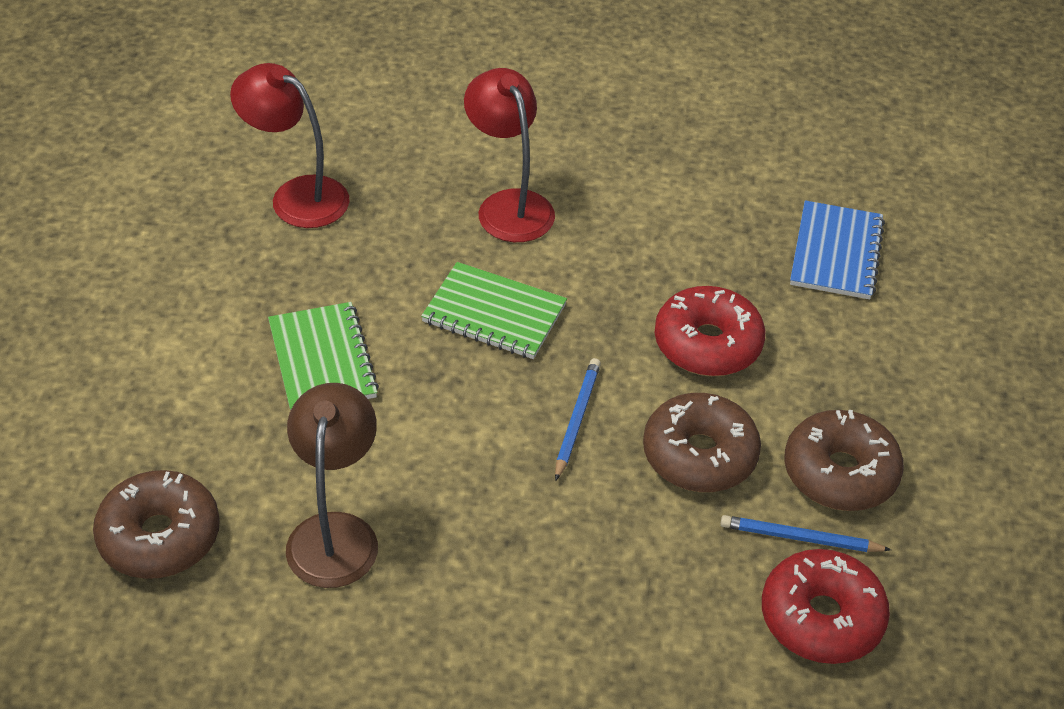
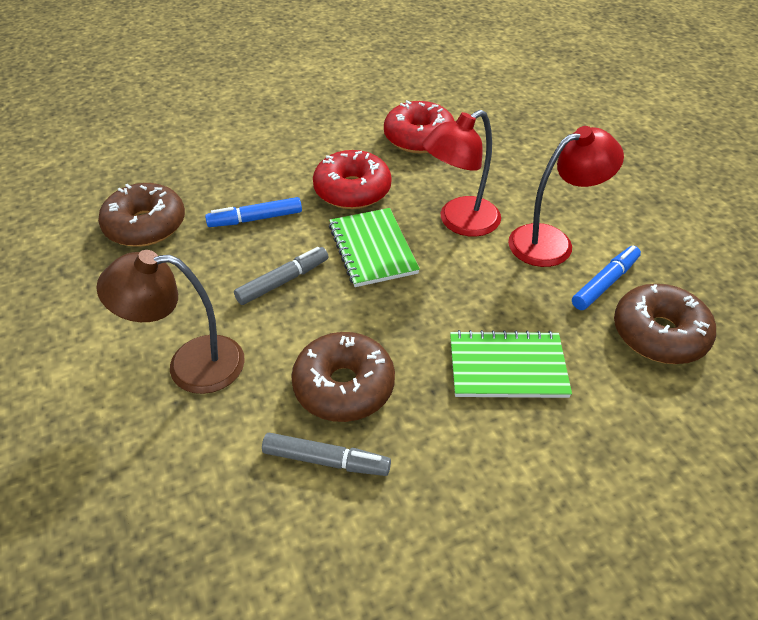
blue marker: 0 -> 2
blue notebook: 1 -> 0
blue pencil: 2 -> 0
grey marker: 0 -> 2

